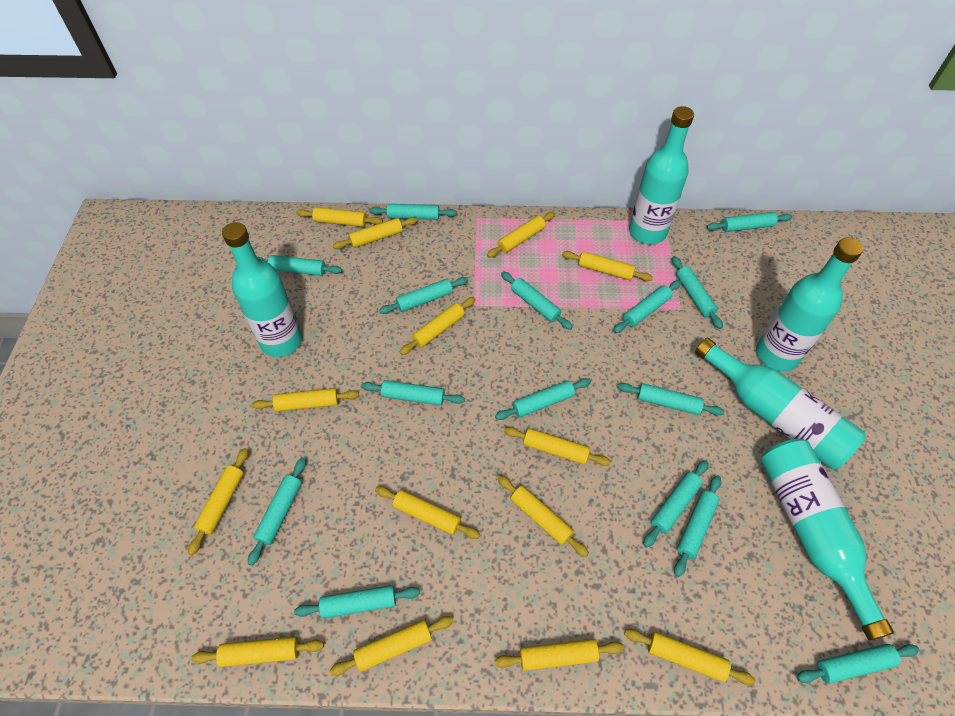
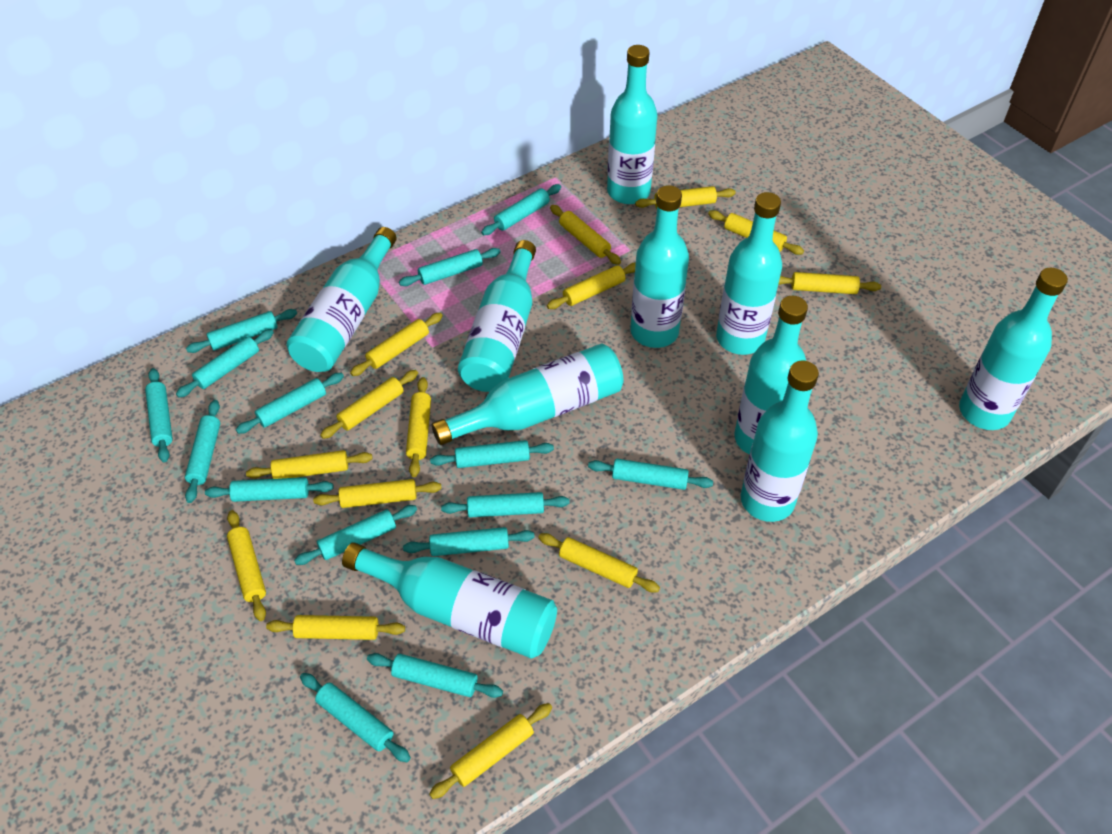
turquoise bottle: 5 -> 10

